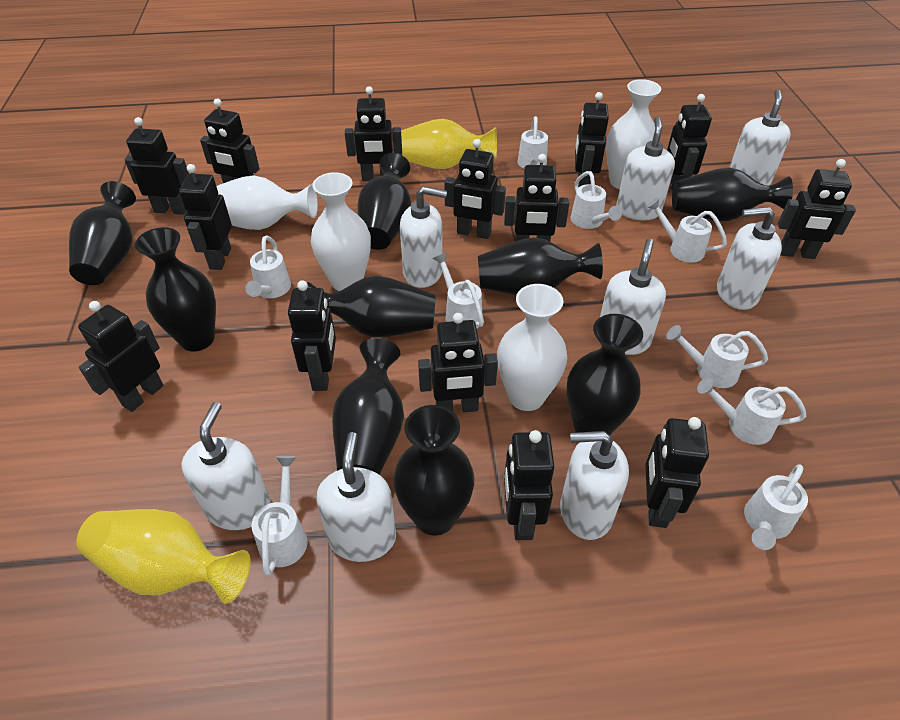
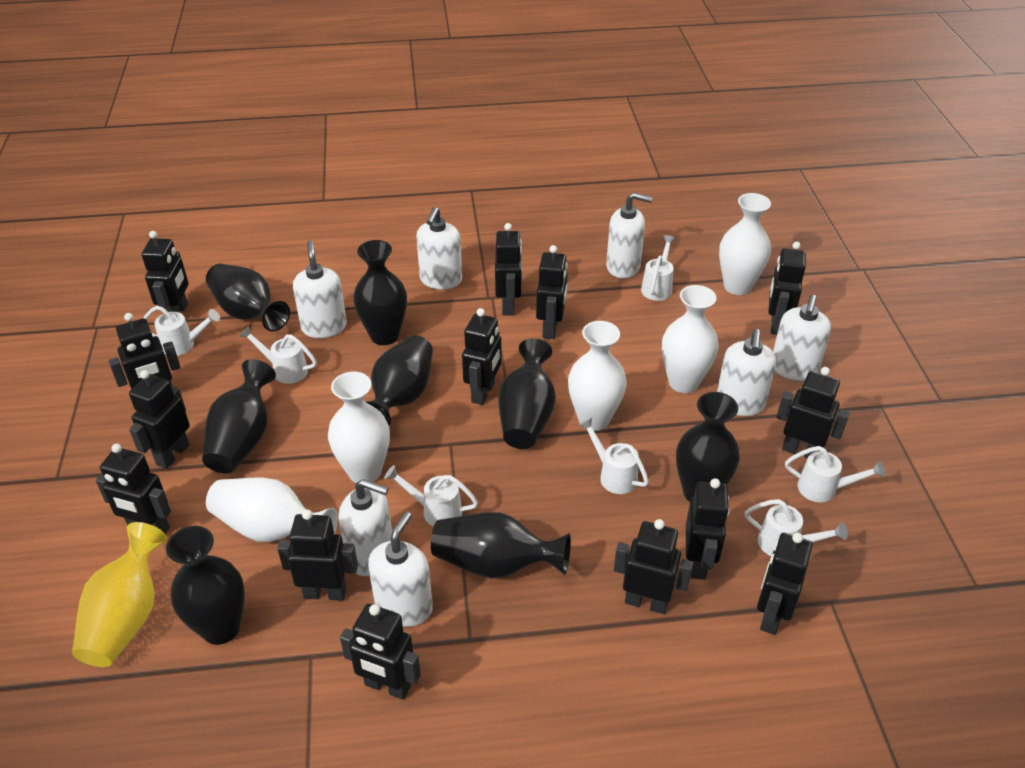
black vase: 9 -> 8
white soap dispenser: 8 -> 7
white vase: 4 -> 5
white watering can: 9 -> 7
yellow vase: 2 -> 1

